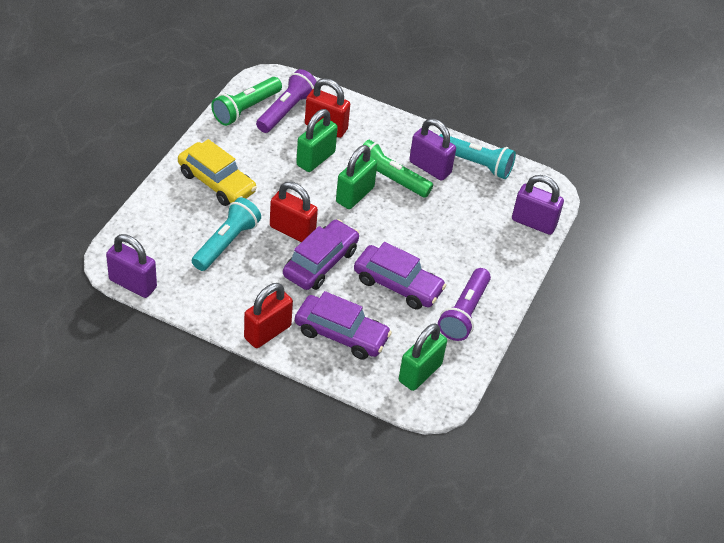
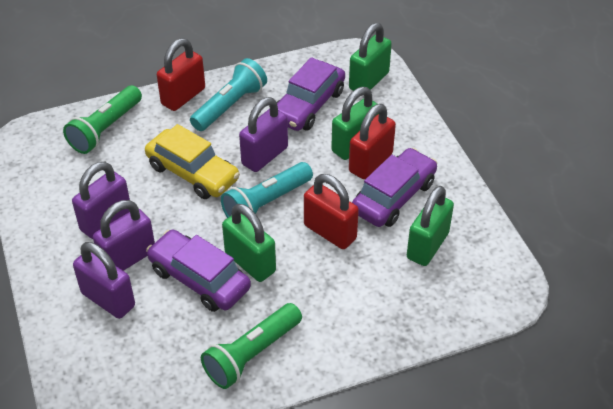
green padlock: 3 -> 4
purple flashlight: 2 -> 0
purple padlock: 3 -> 4

